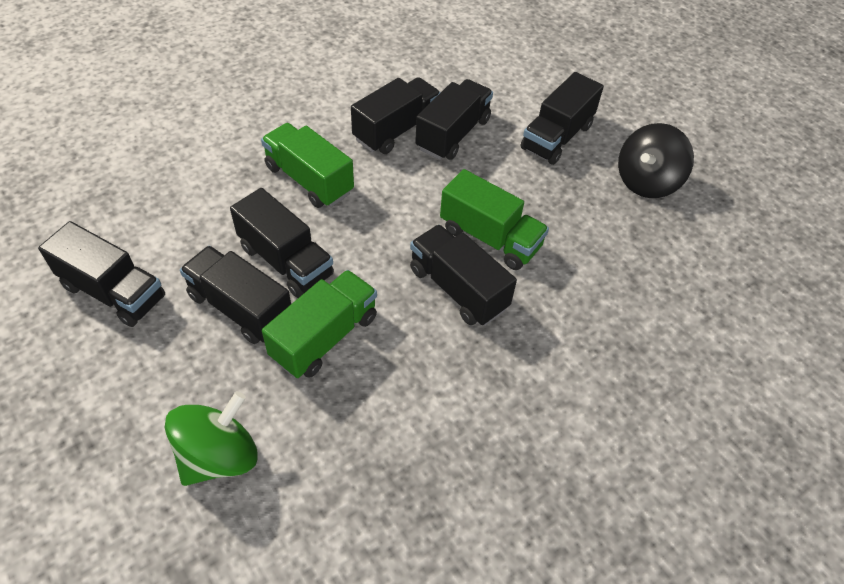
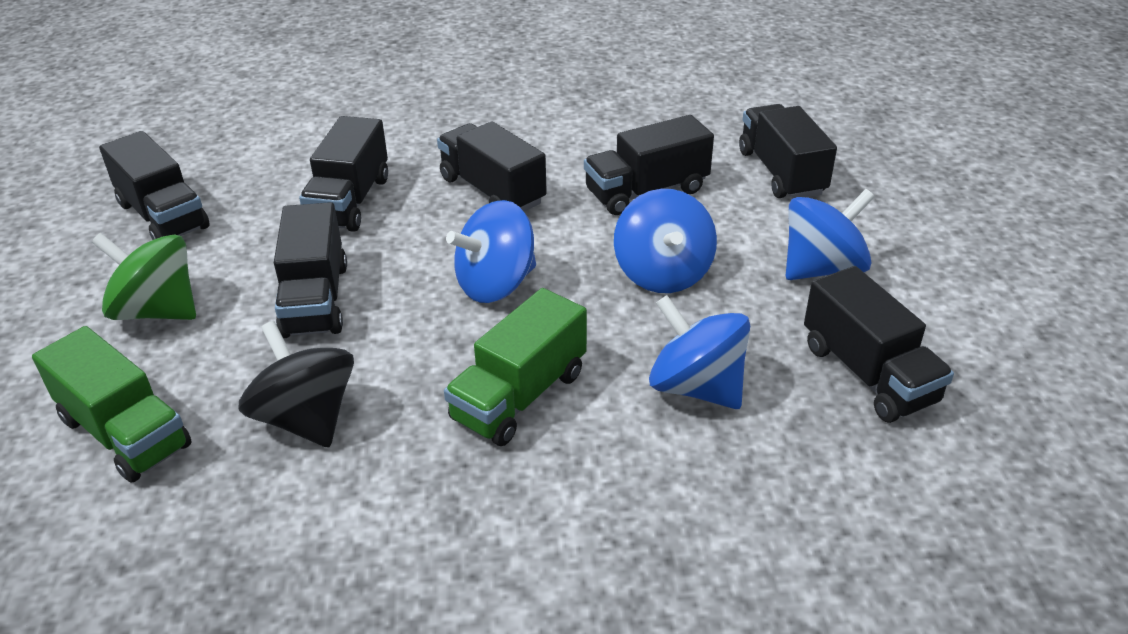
blue spinning top: 0 -> 4
green truck: 3 -> 2

